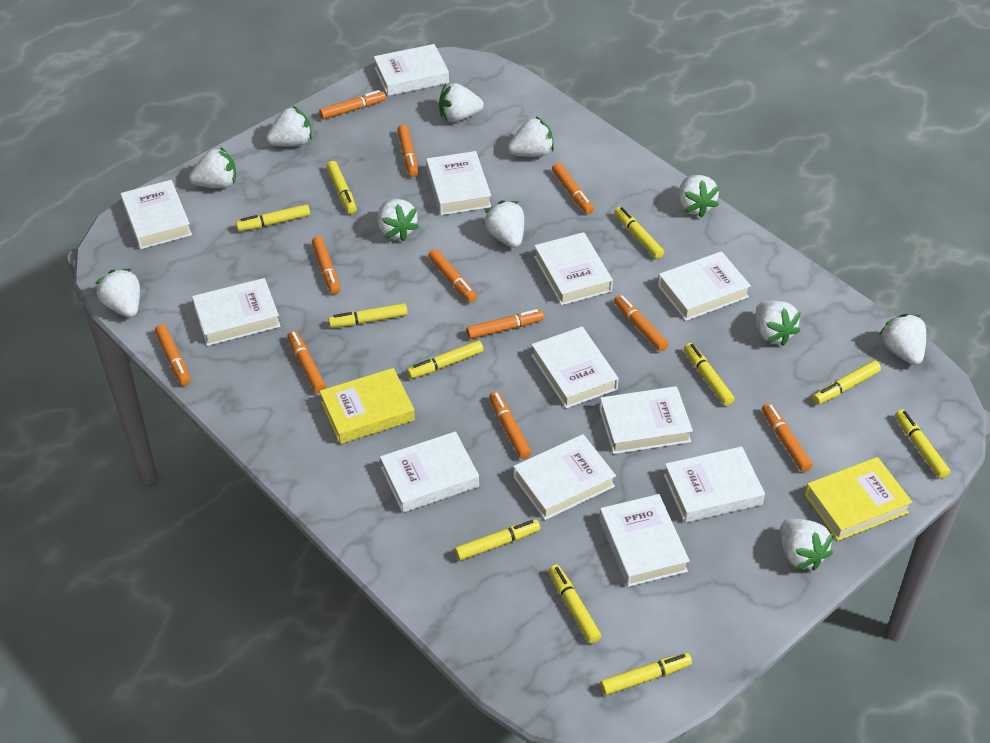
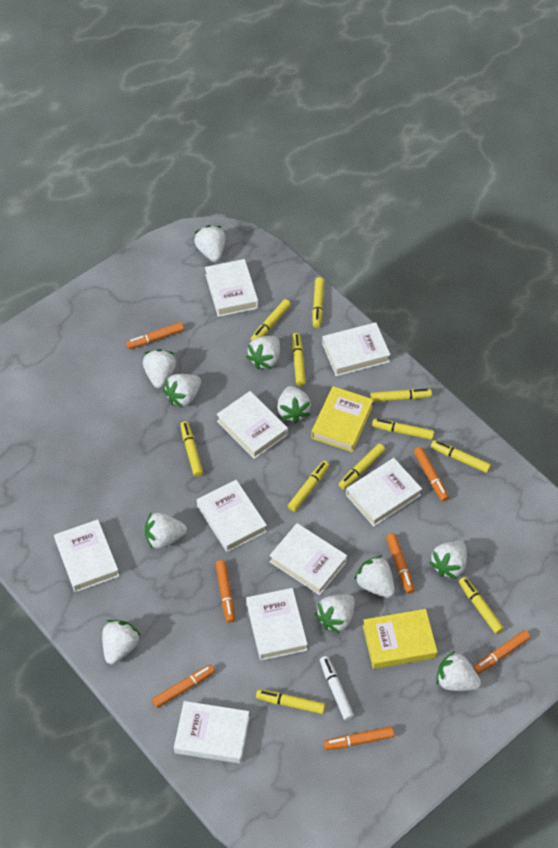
orange marker: 11 -> 7
white book: 12 -> 9
white marker: 0 -> 1

